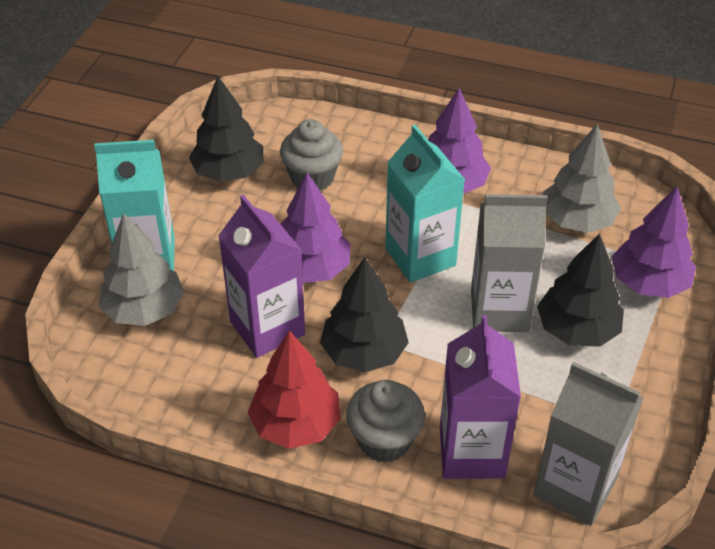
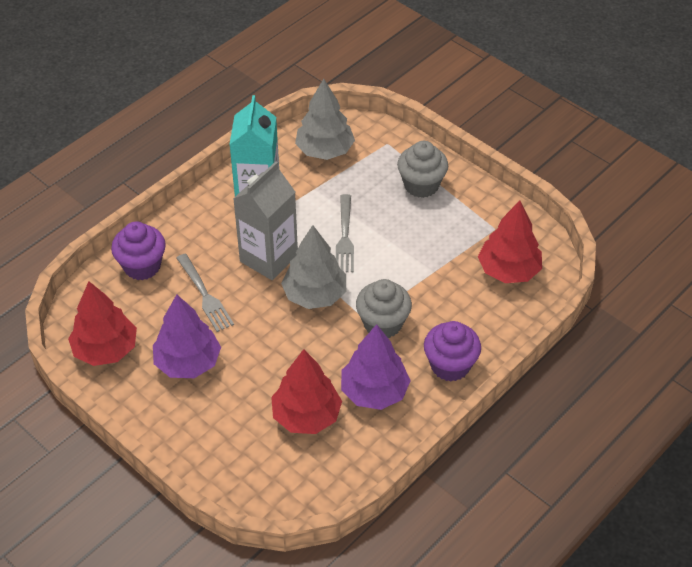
black tree: 3 -> 0
grey carton: 2 -> 1
grey fork: 0 -> 2
purple carton: 2 -> 0
purple cupcake: 0 -> 2
purple tree: 3 -> 2
red tree: 1 -> 3
turquoise carton: 2 -> 1

